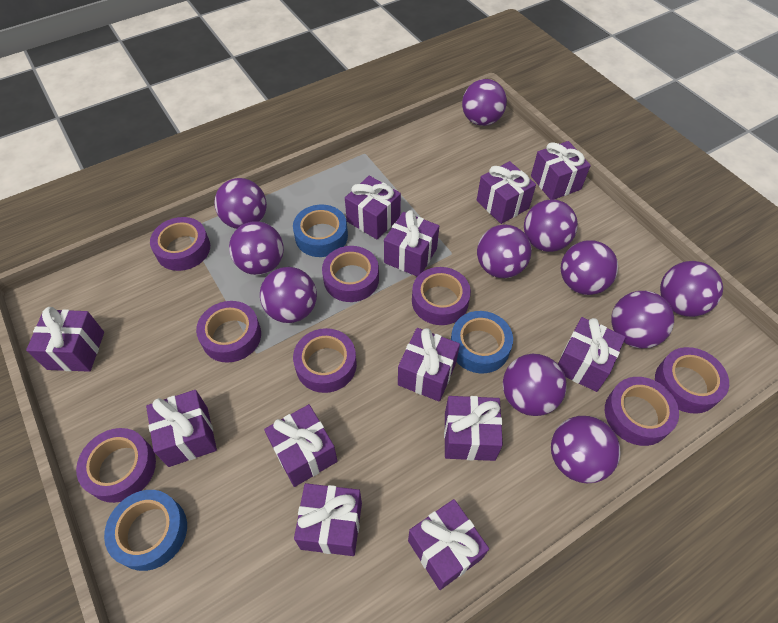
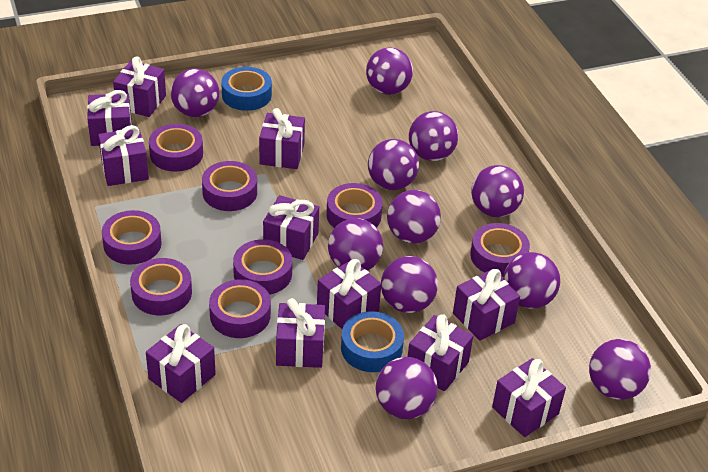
blue tape: 3 -> 2
purple gift: 12 -> 11

